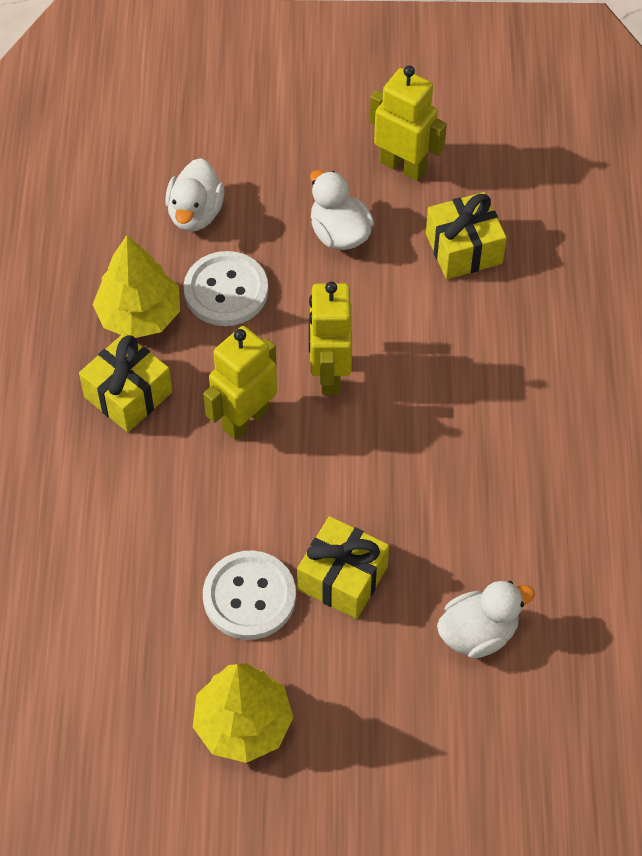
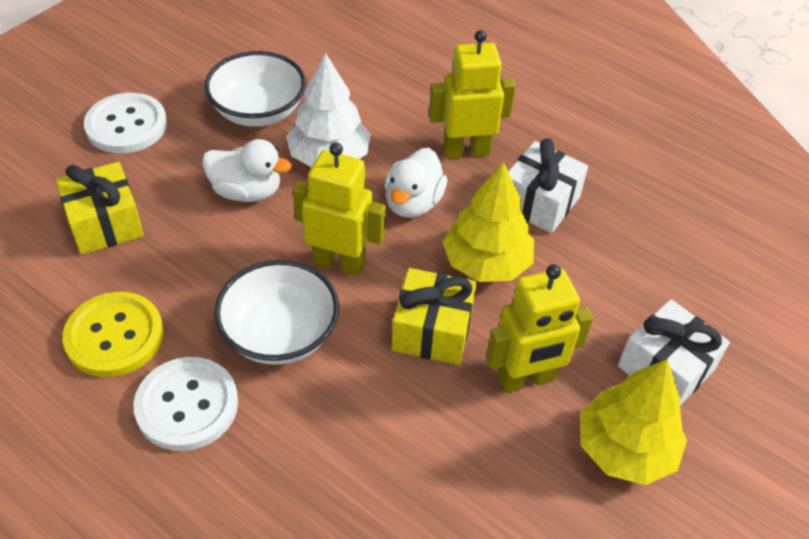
white bowl: 0 -> 2
white duck: 3 -> 2
white gift: 0 -> 2
white tree: 0 -> 1
yellow button: 0 -> 1
yellow gift: 3 -> 2

